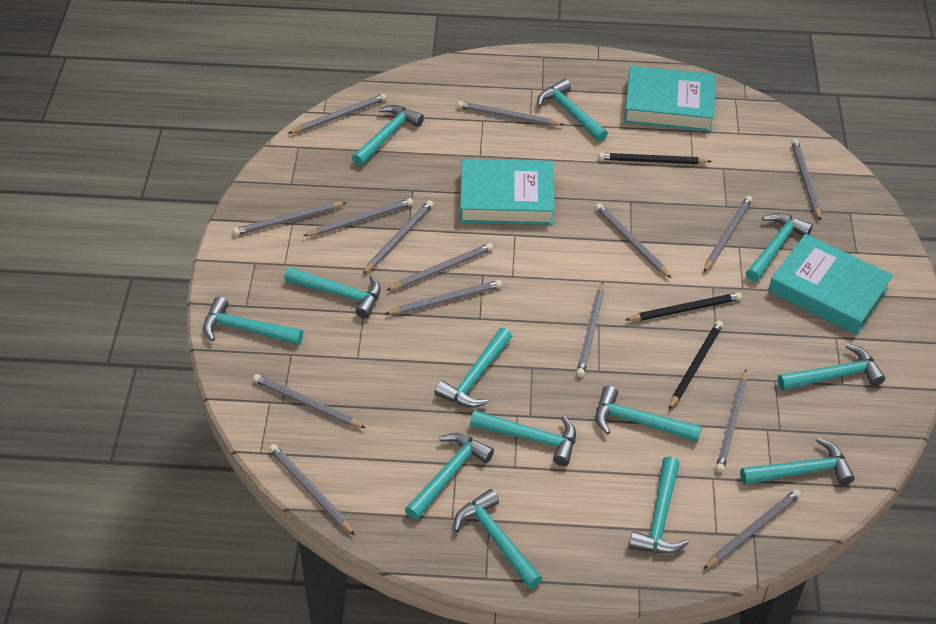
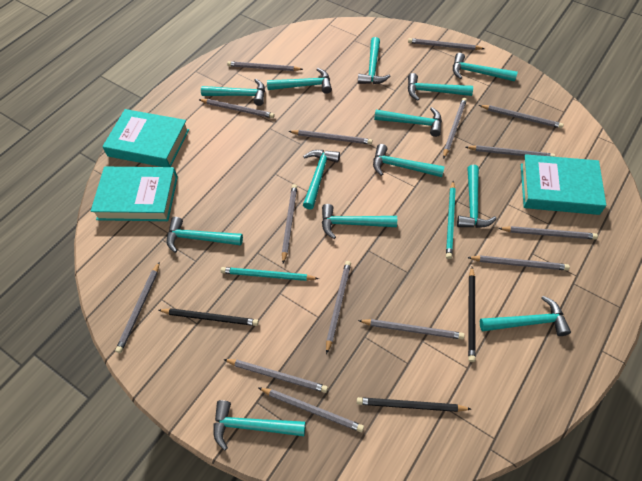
turquoise pencil: 0 -> 2

